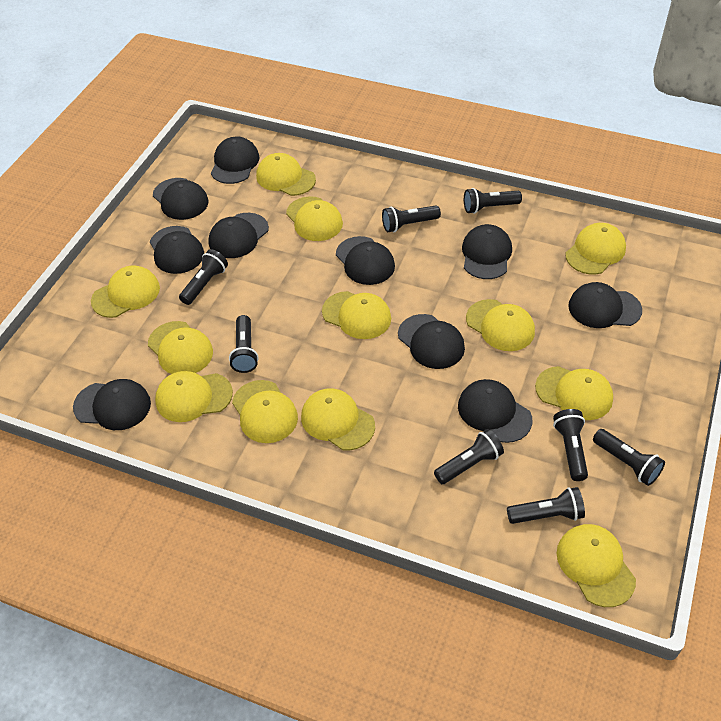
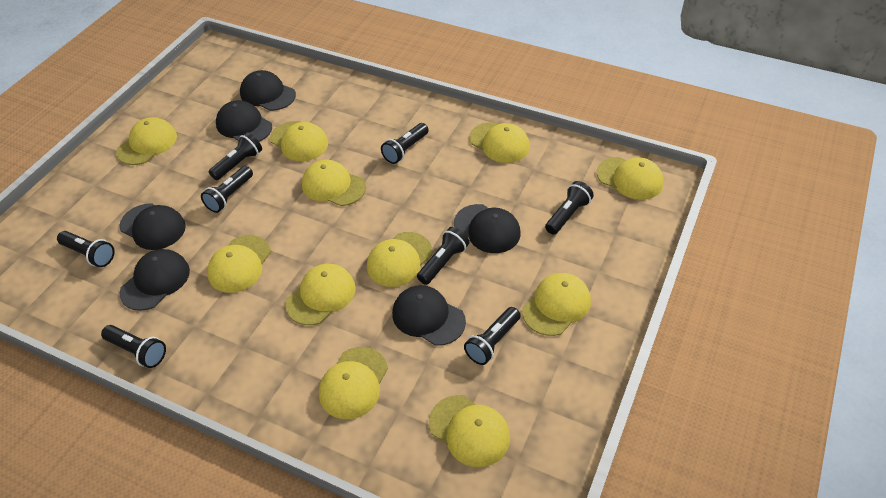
black cap: 10 -> 6
yellow cap: 12 -> 11

